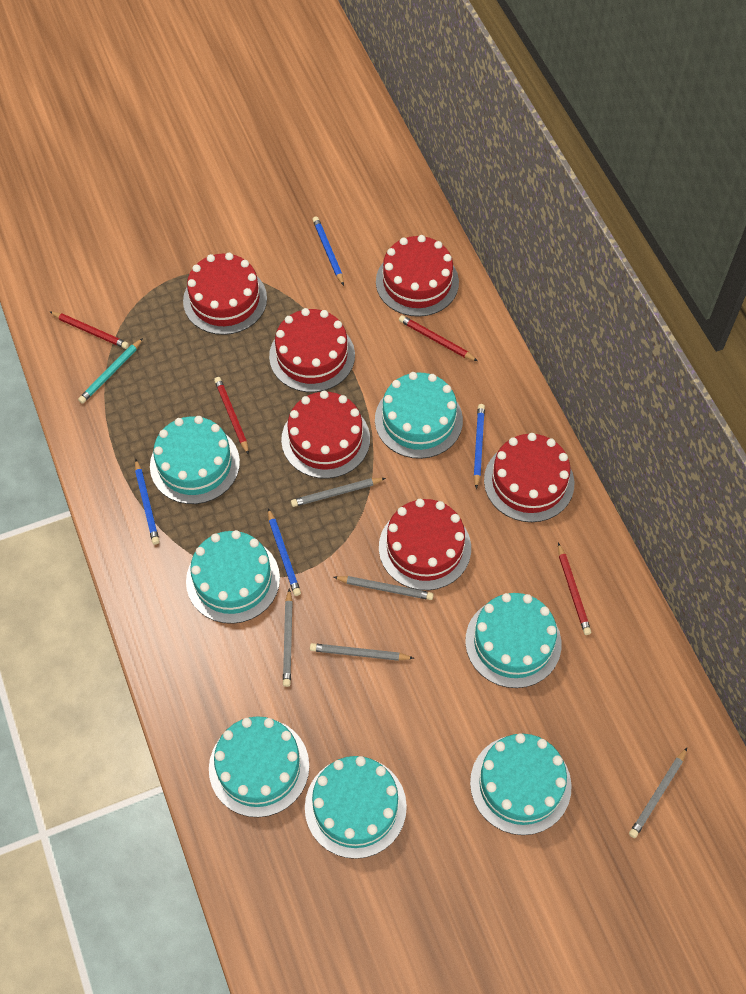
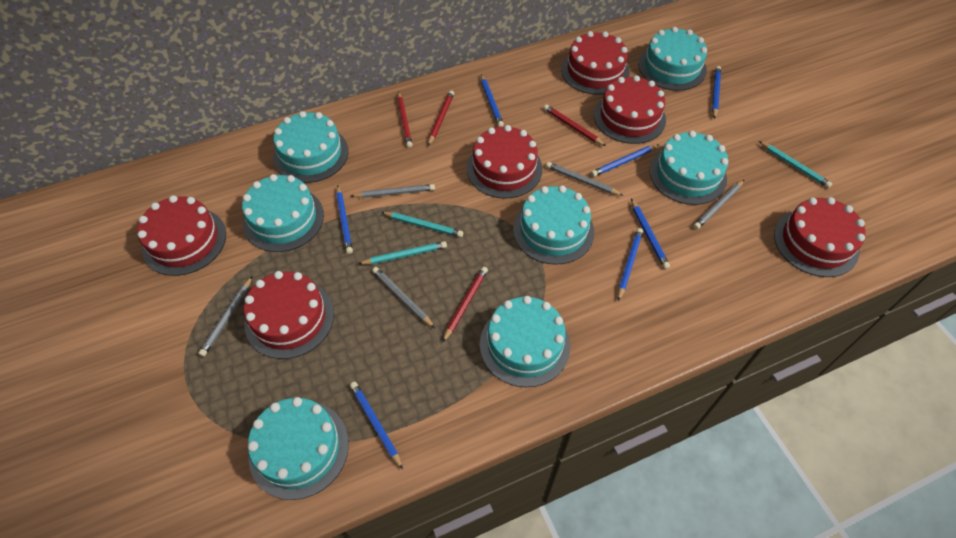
blue pencil: 4 -> 7
turquoise pencil: 1 -> 3

